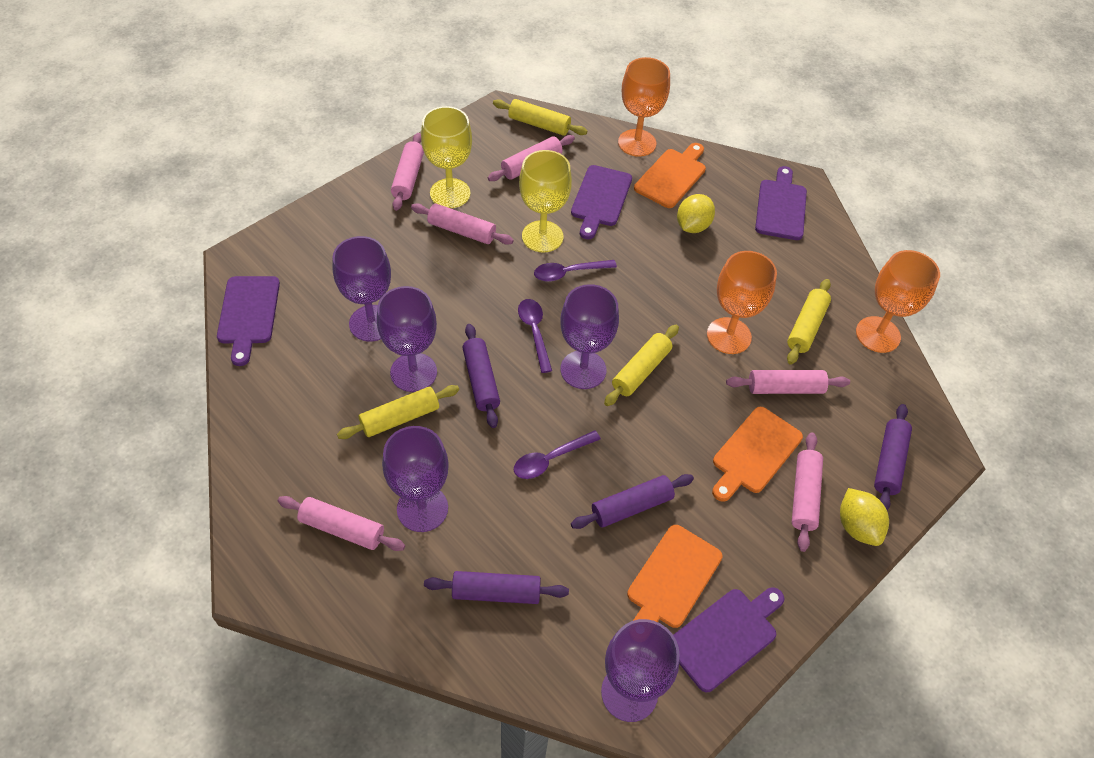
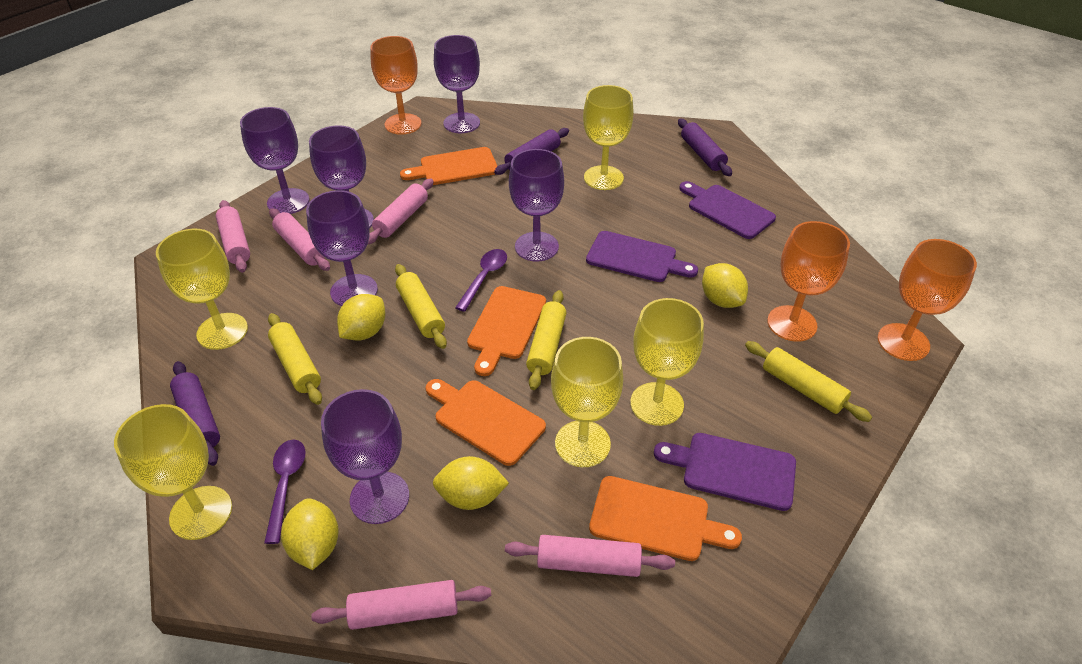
orange cutting board: 3 -> 4
pink rolling pin: 6 -> 5
purple cutting board: 4 -> 3
purple goblet: 5 -> 6
purple rolling pin: 4 -> 3
purple spoon: 3 -> 2
yellow goblet: 2 -> 5
yellow lemon: 2 -> 4

